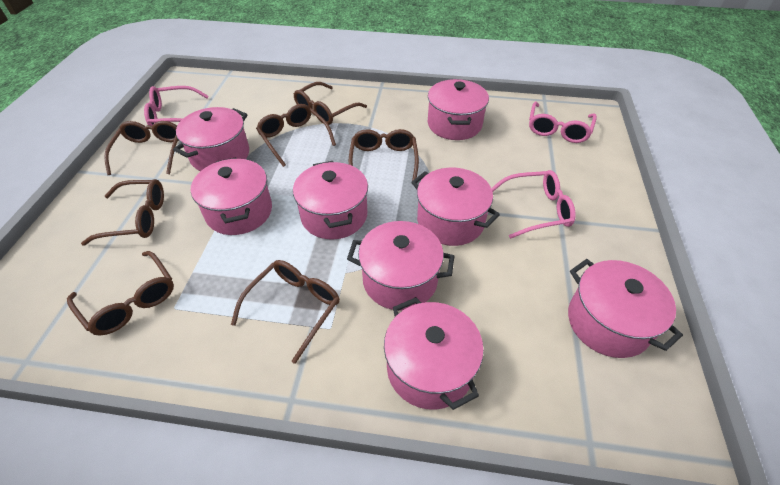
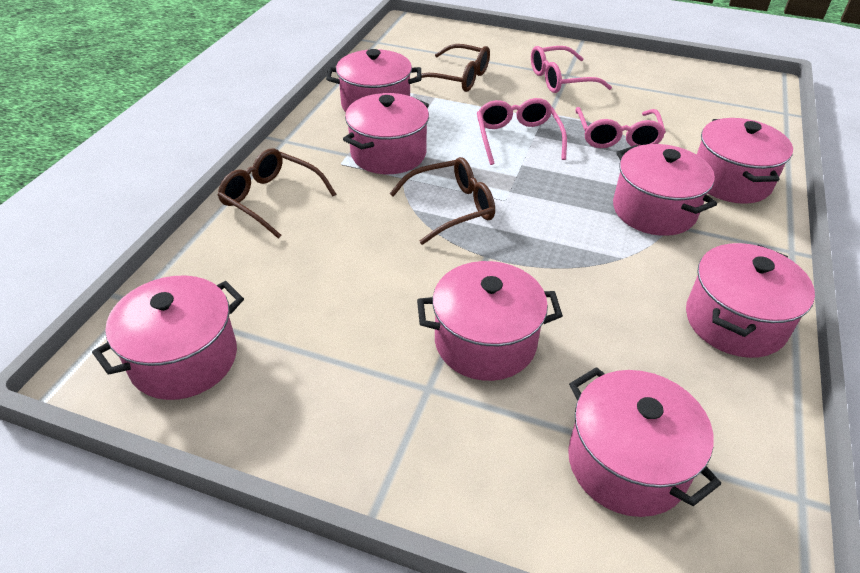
brown glasses: 7 -> 3

